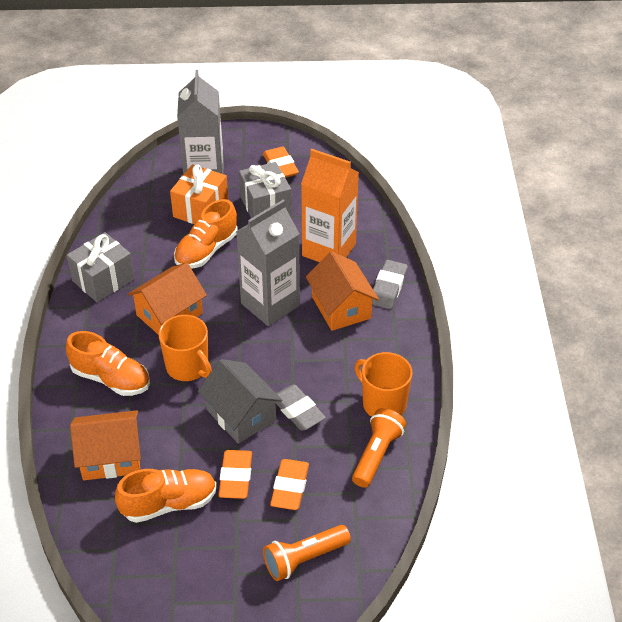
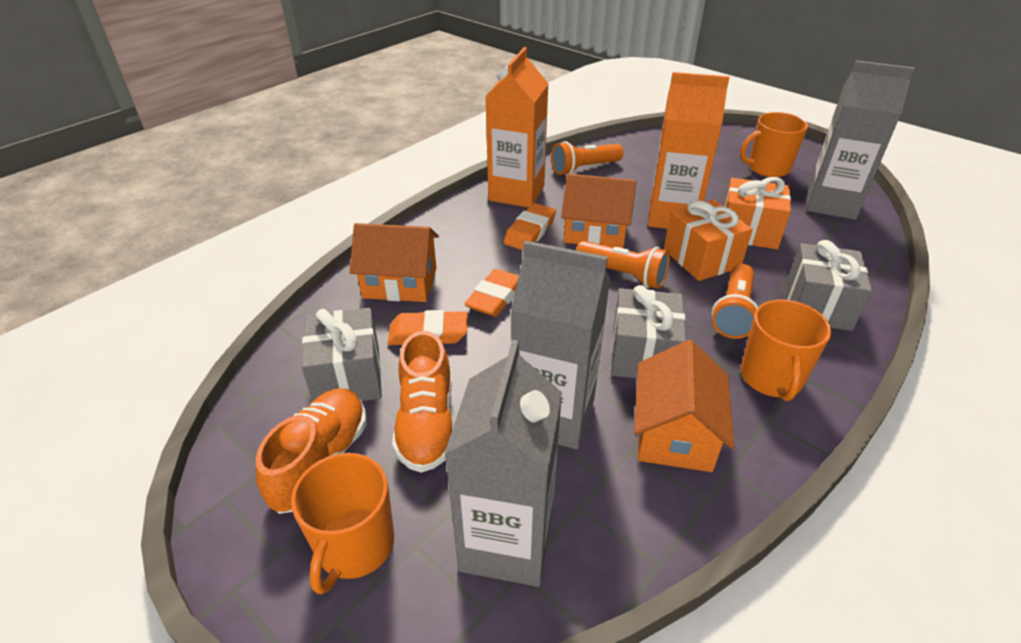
grey carton: 2 -> 3
grey eraser: 2 -> 0
grey gift: 2 -> 3
grey house: 1 -> 0
orange carton: 1 -> 2
orange flashlight: 2 -> 3
orange gift: 1 -> 2
orange mug: 2 -> 3
orange shoe: 3 -> 2

